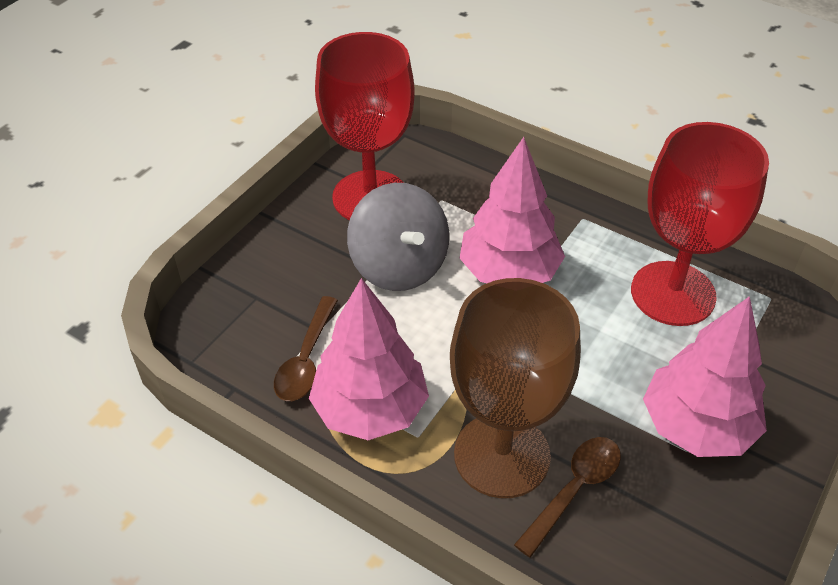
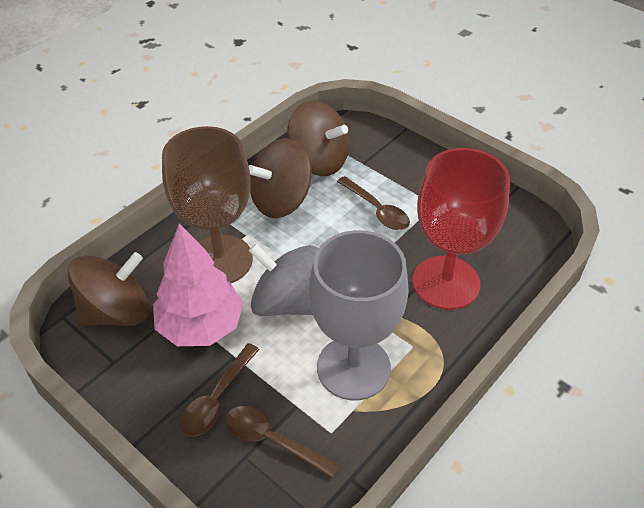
brown spinning top: 0 -> 3
brown spoon: 2 -> 3
grey goblet: 0 -> 1
pink tree: 3 -> 1
red goblet: 2 -> 1

